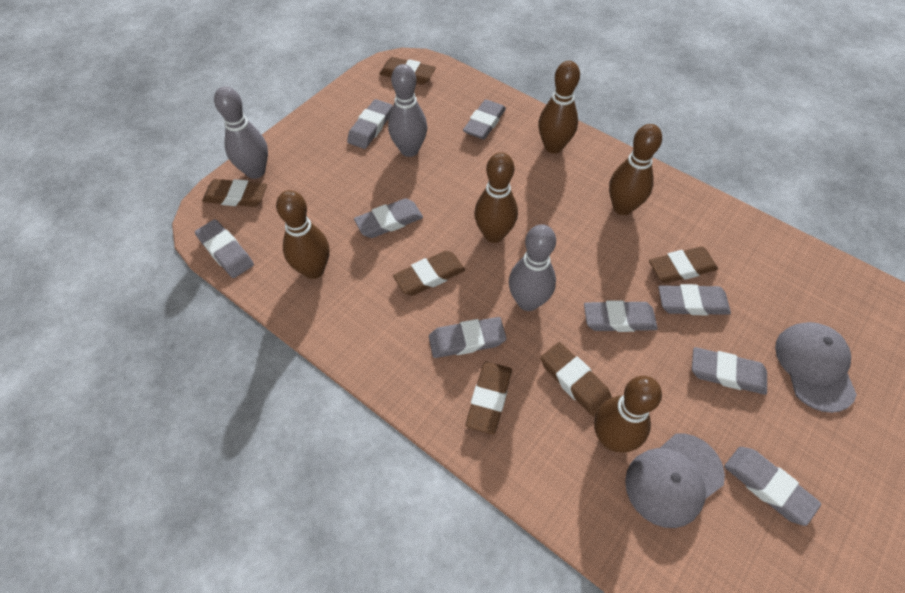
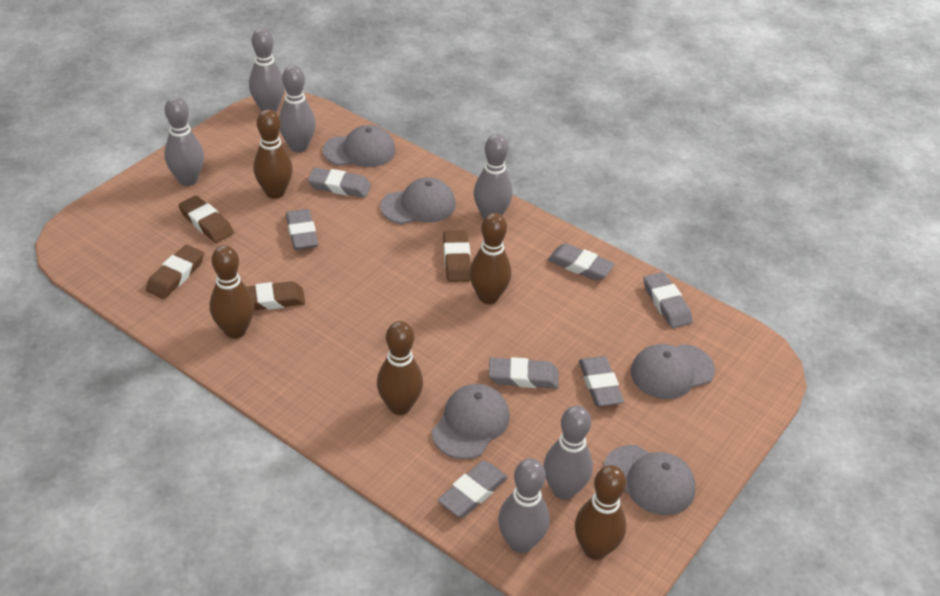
brown eraser: 6 -> 4
grey bowling pin: 3 -> 6
grey cap: 2 -> 5
grey eraser: 9 -> 7

